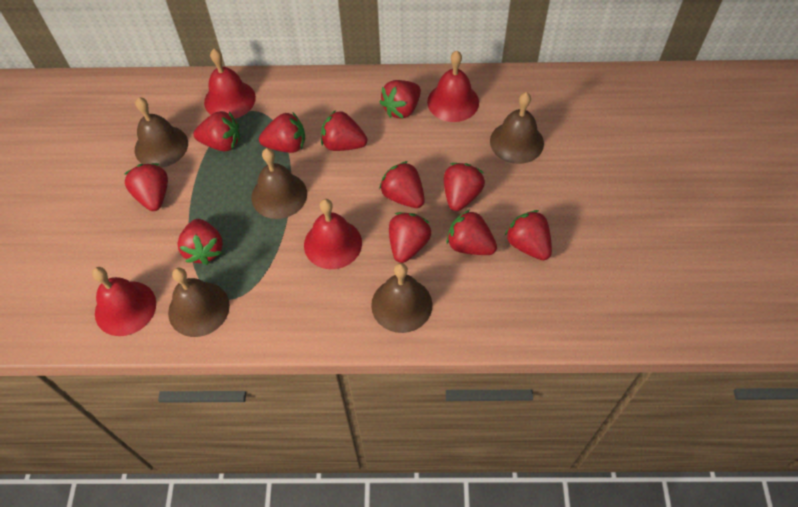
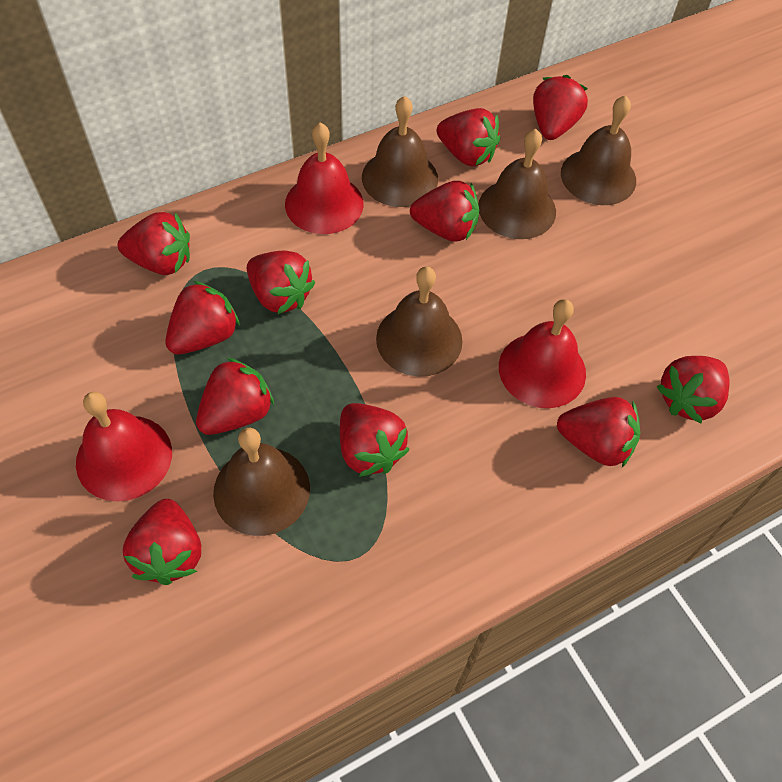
red bell: 4 -> 3

